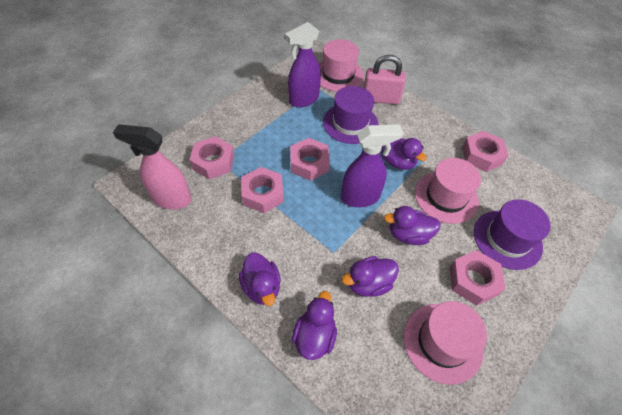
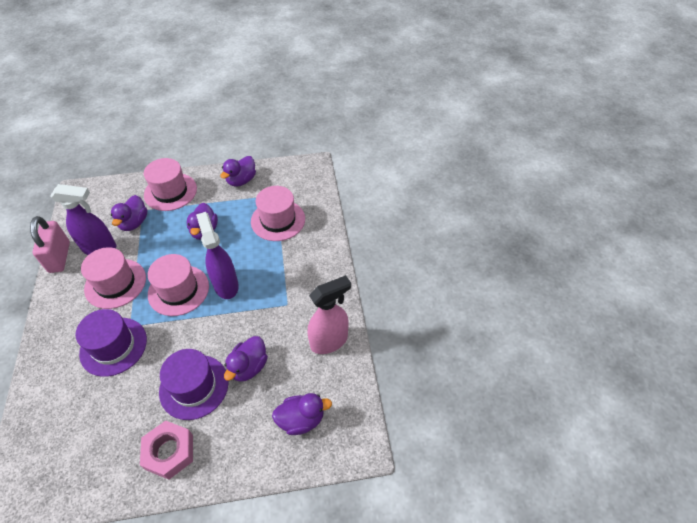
pink hat: 3 -> 4
pink nut: 5 -> 1

